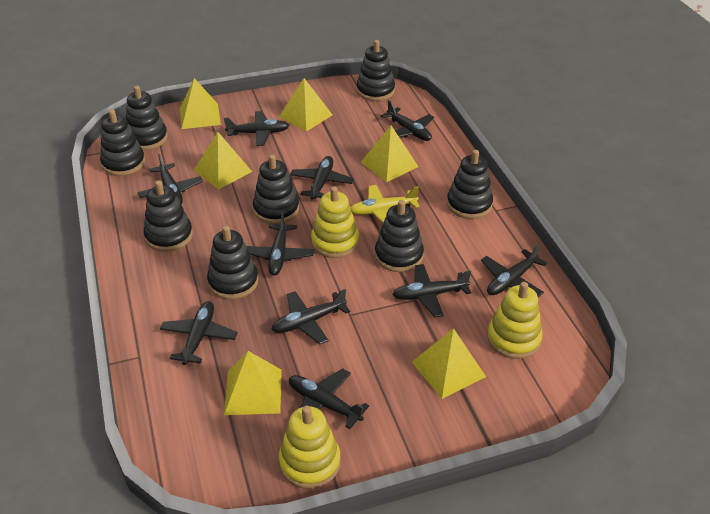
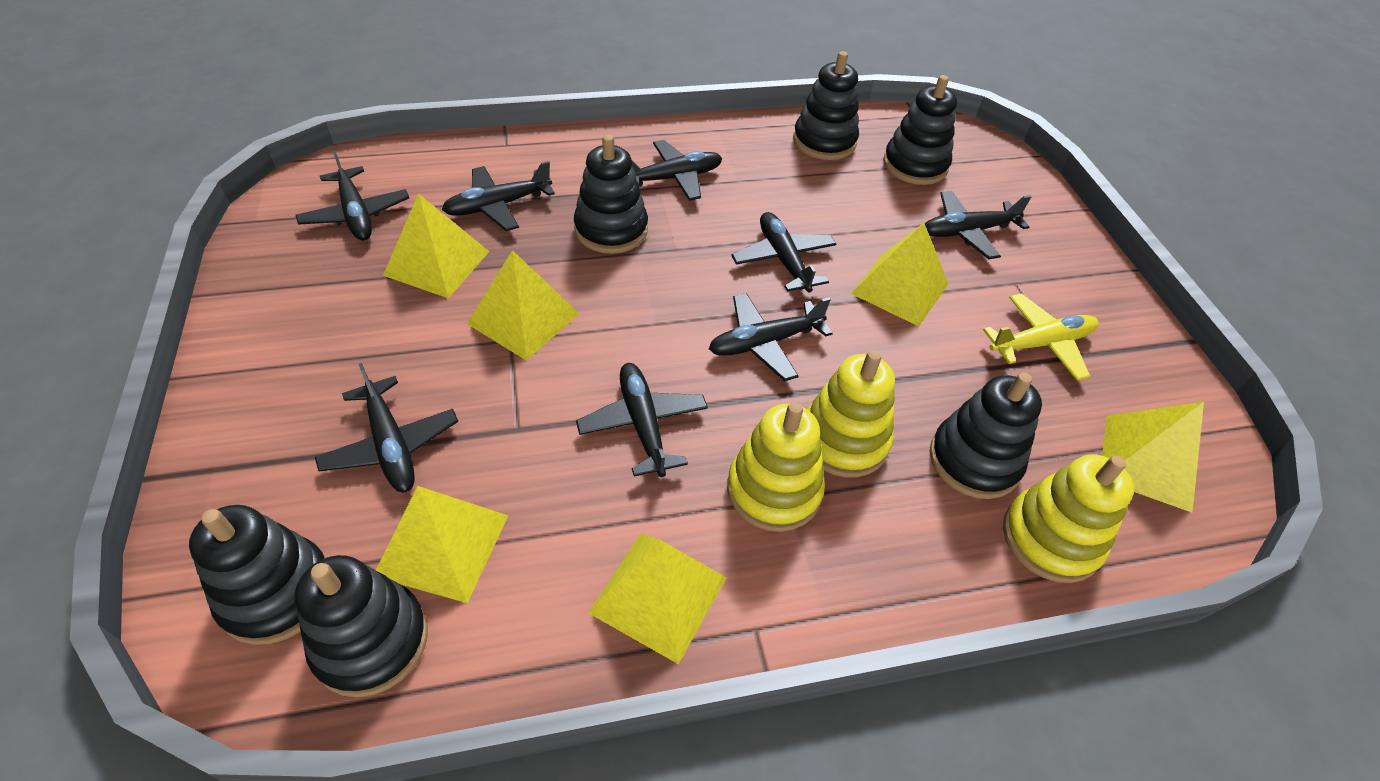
black plane: 10 -> 8
black stacking toy: 8 -> 6

